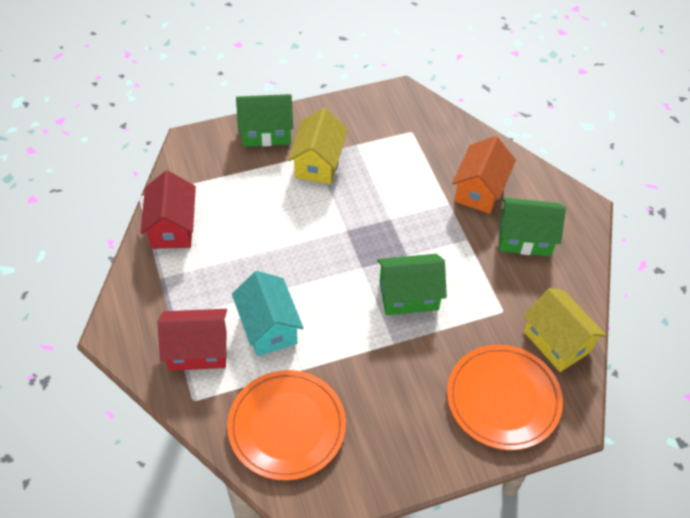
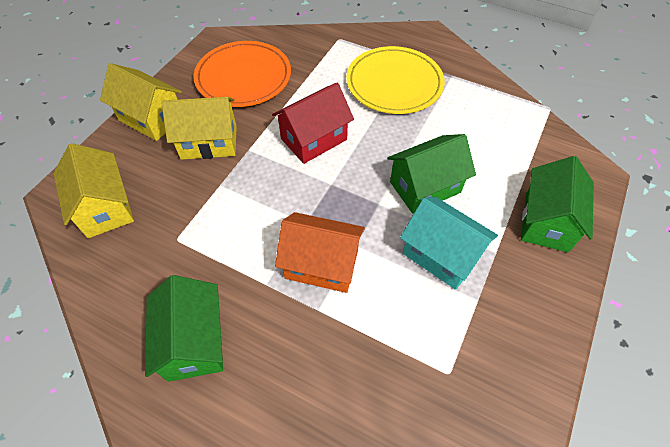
orange plate: 2 -> 1
red house: 2 -> 1
yellow house: 2 -> 3
yellow plate: 0 -> 1

